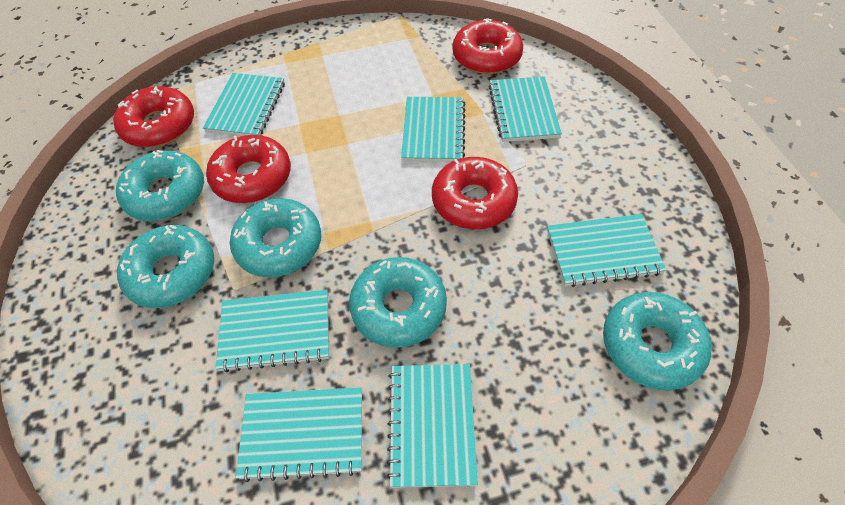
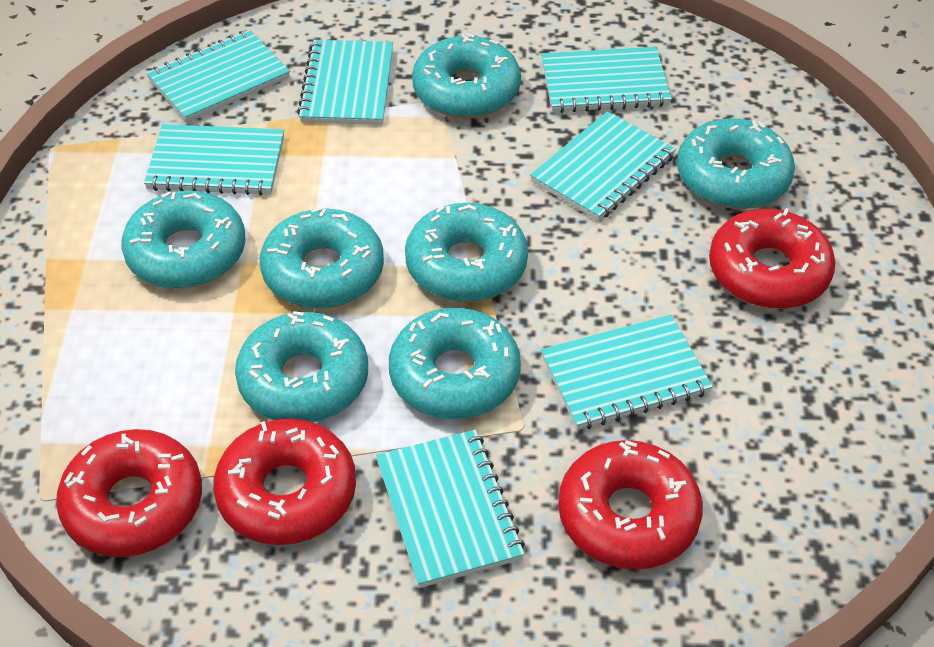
turquoise donut: 5 -> 7

